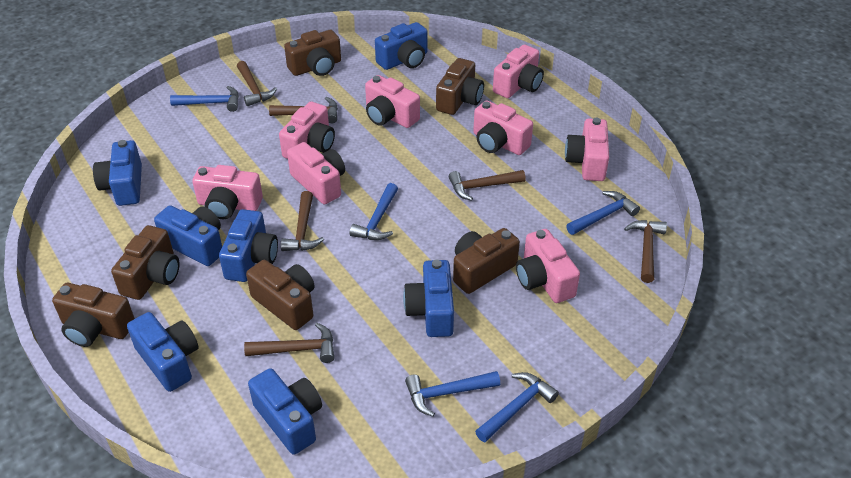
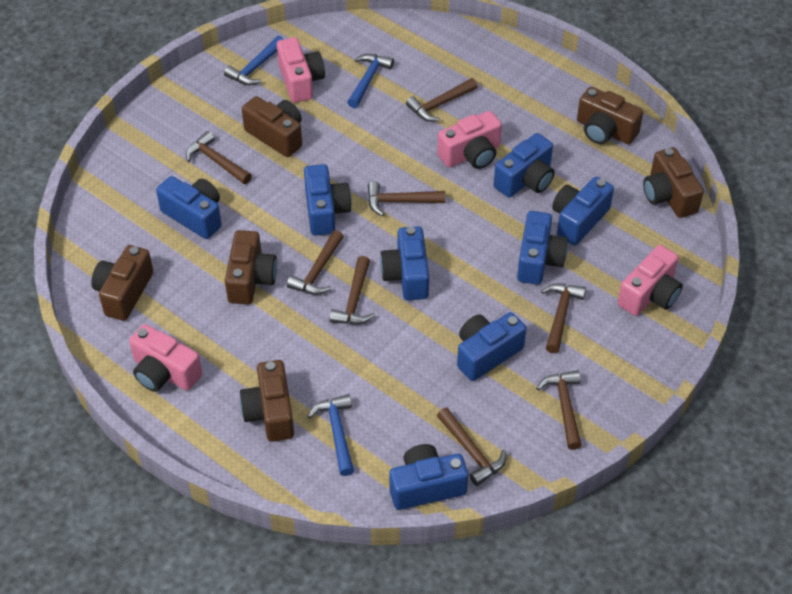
blue camera: 7 -> 8
blue hammer: 5 -> 3
brown hammer: 6 -> 8
pink camera: 8 -> 4

